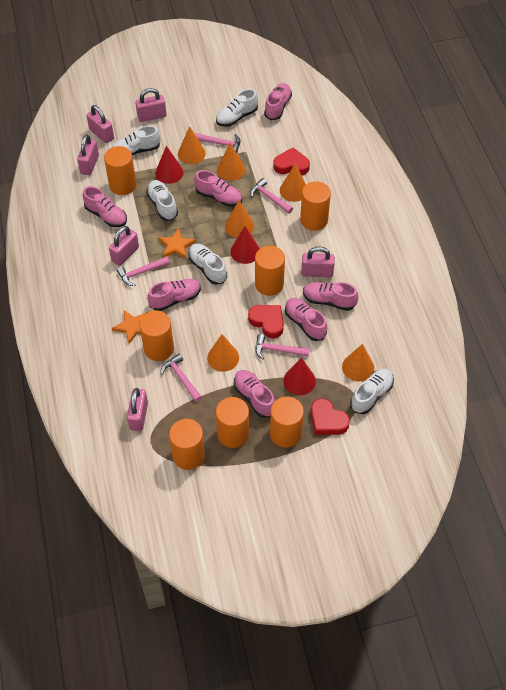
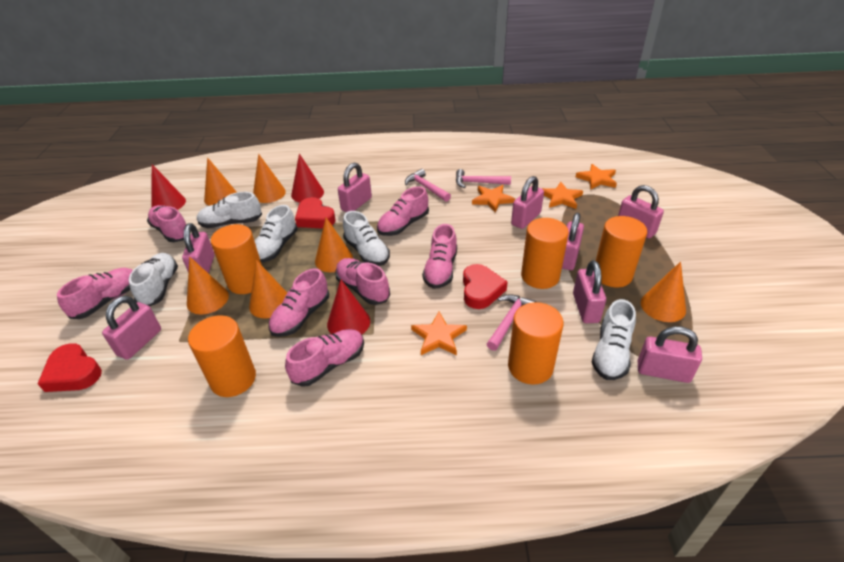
orange cylinder: 7 -> 5
orange star: 2 -> 4
pink hammer: 5 -> 3
pink padlock: 6 -> 8

